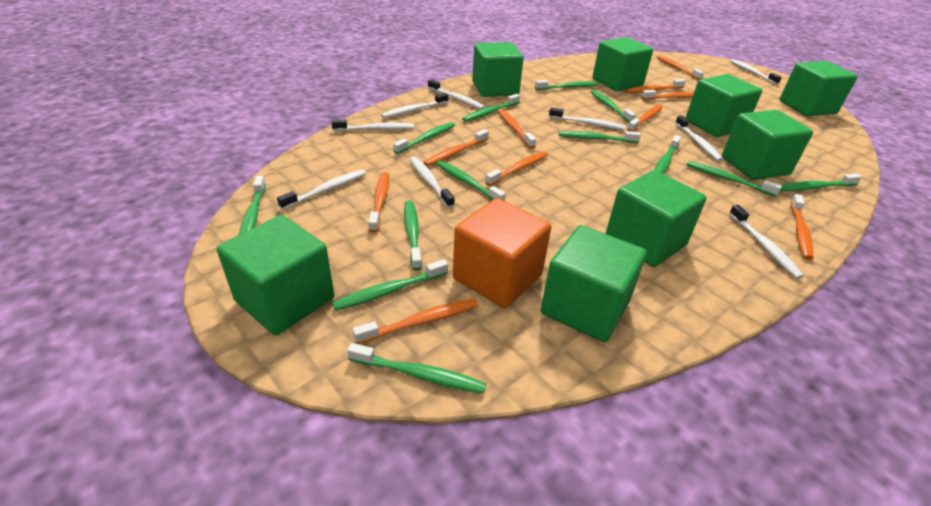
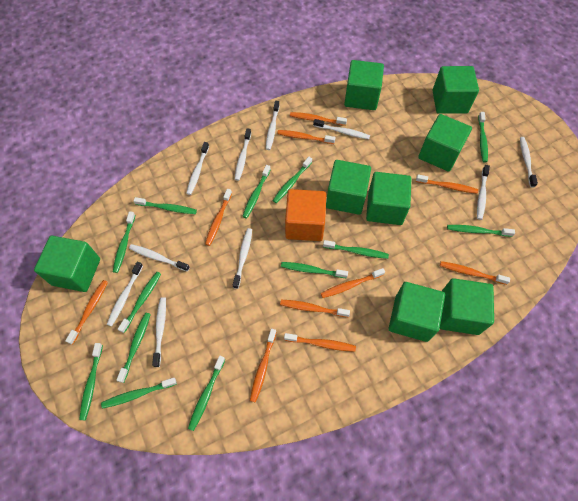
white toothbrush: 9 -> 10

